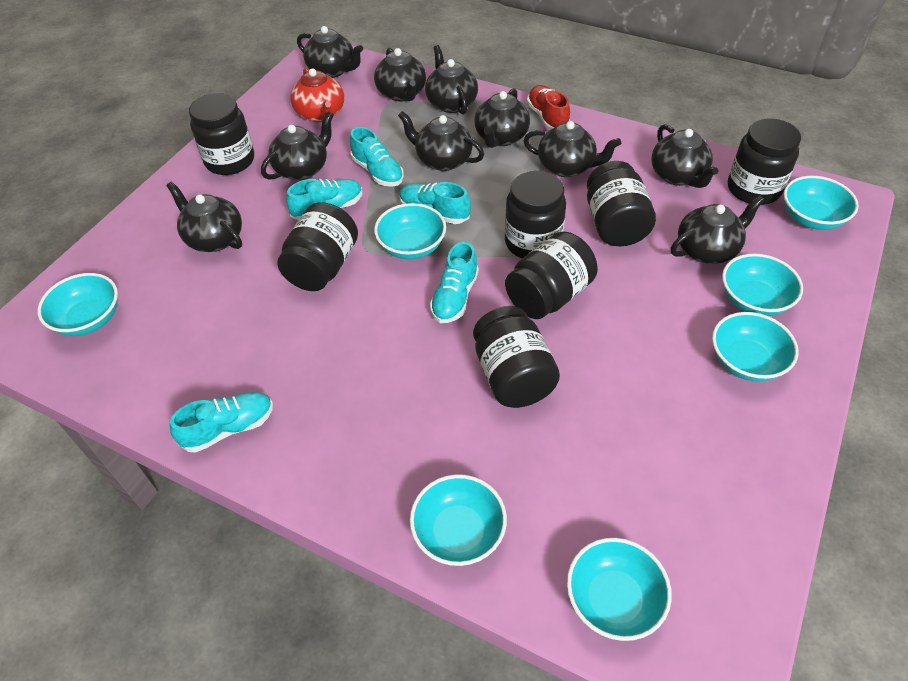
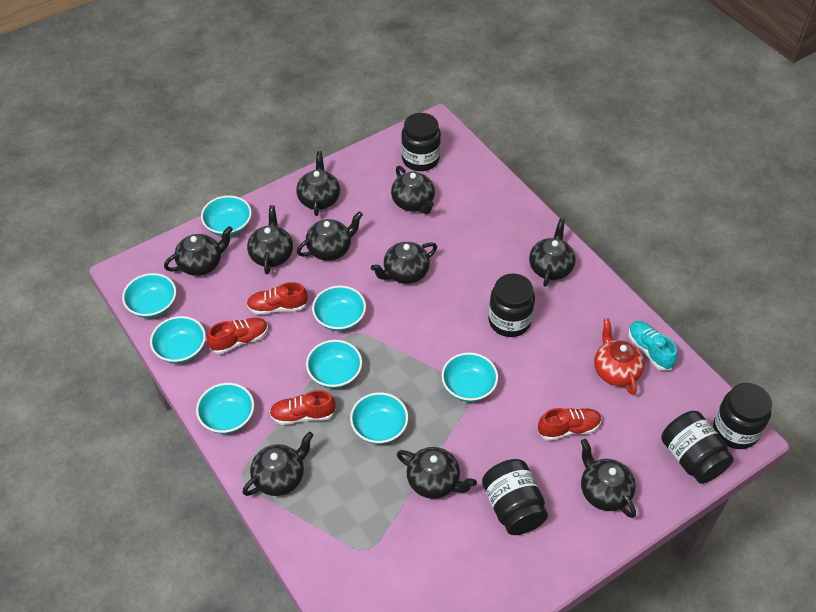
black jar: 7 -> 5
red shoe: 1 -> 4
turquoise bowl: 7 -> 8
turquoise shoe: 5 -> 1

